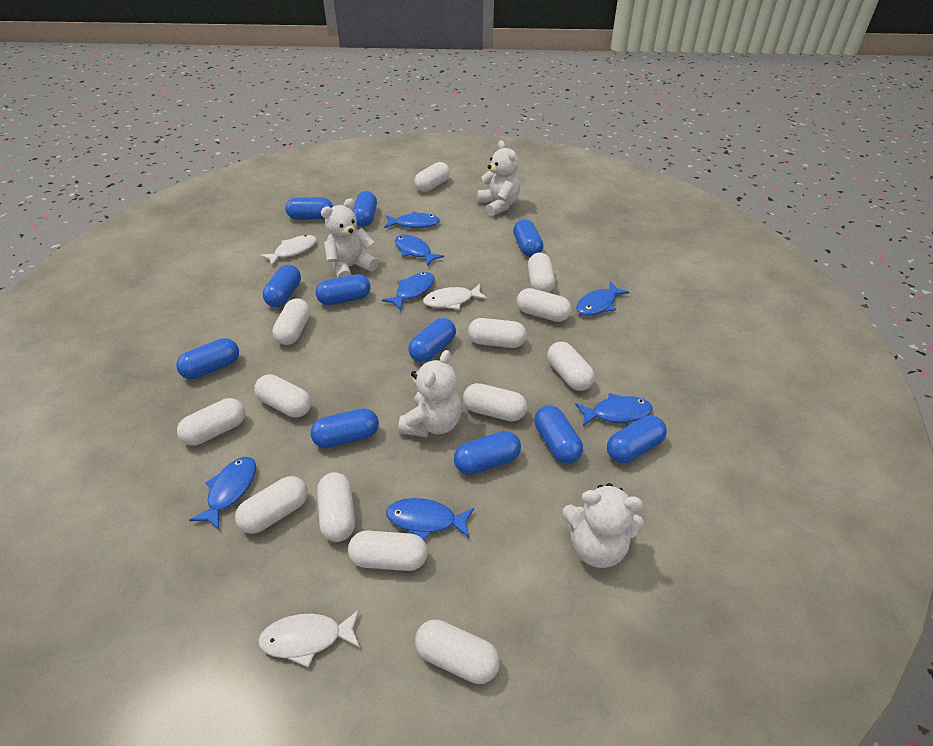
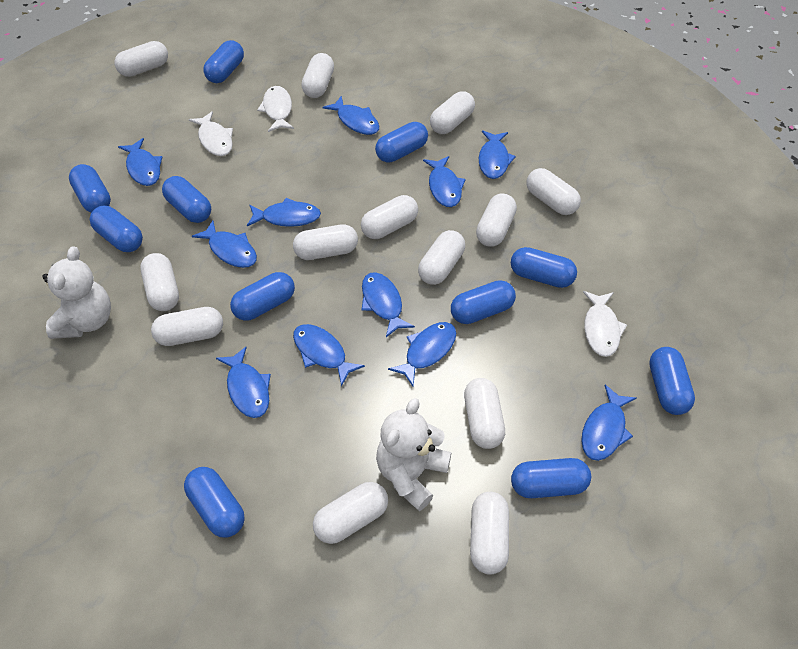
blue fish: 7 -> 11
white teddy bear: 4 -> 2

